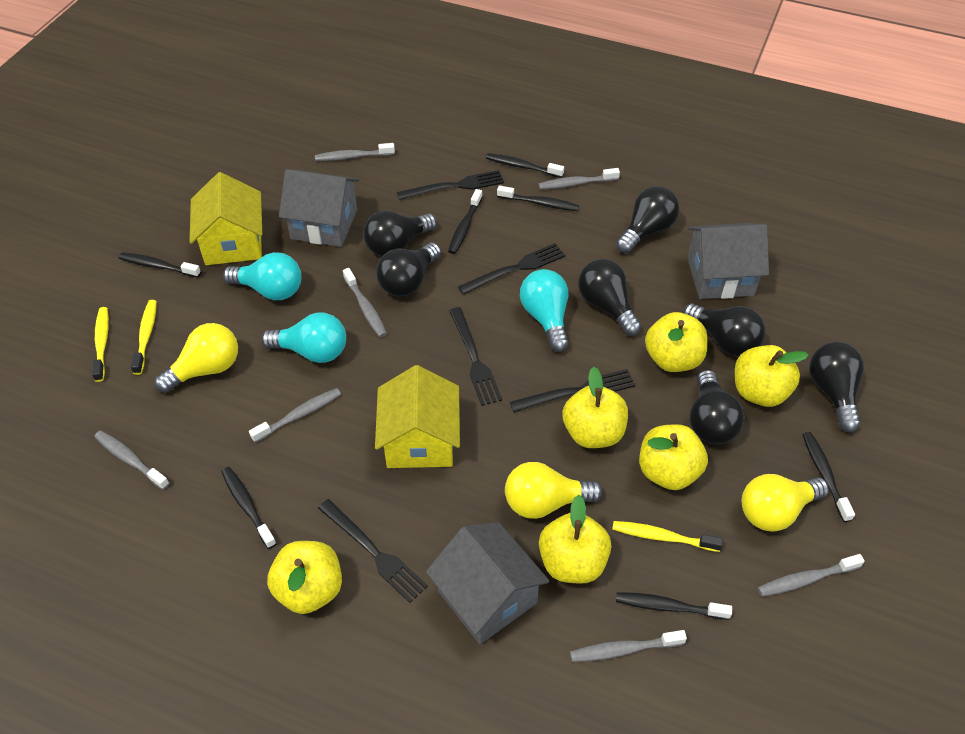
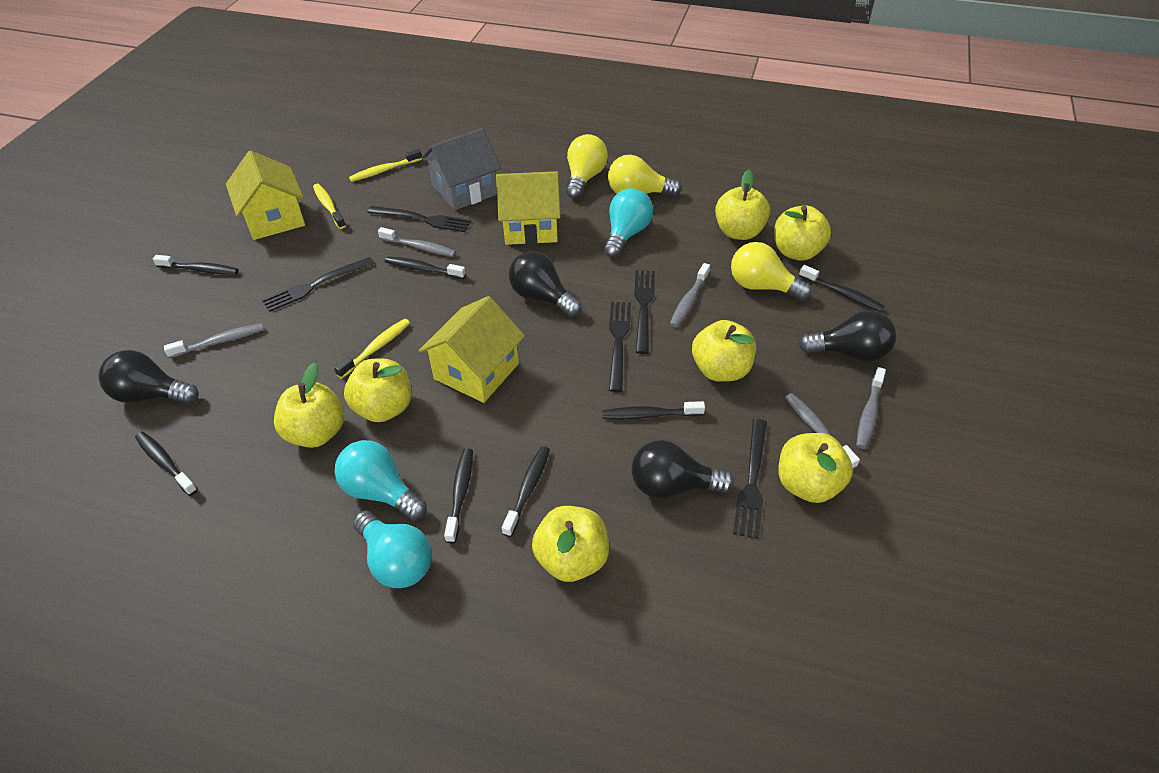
black light bulb: 7 -> 4
grey house: 3 -> 1
grey toothbrush: 7 -> 5
yellow apple: 6 -> 7
yellow house: 2 -> 3

